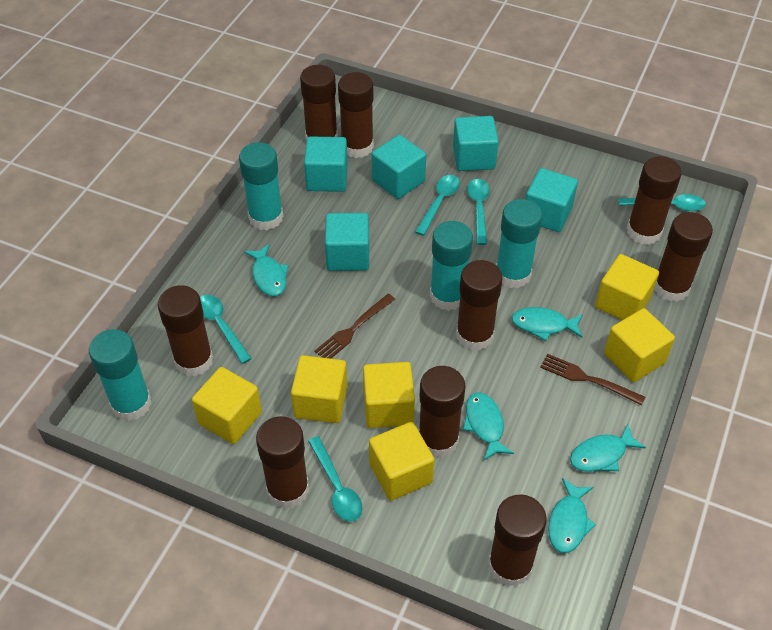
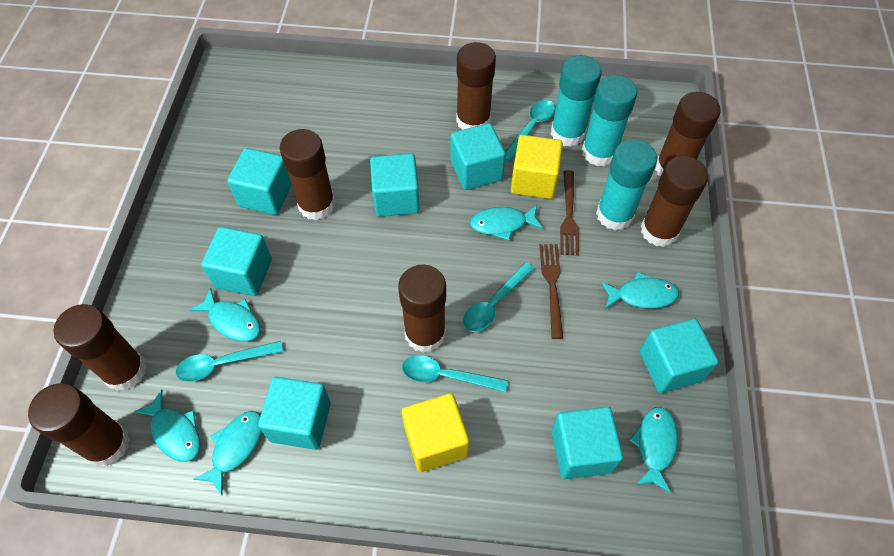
brown glue stick: 9 -> 7
turquoise cube: 5 -> 7
turquoise fish: 5 -> 6
turquoise glue stick: 4 -> 3
turquoise spoon: 5 -> 4
yellow cube: 6 -> 2

